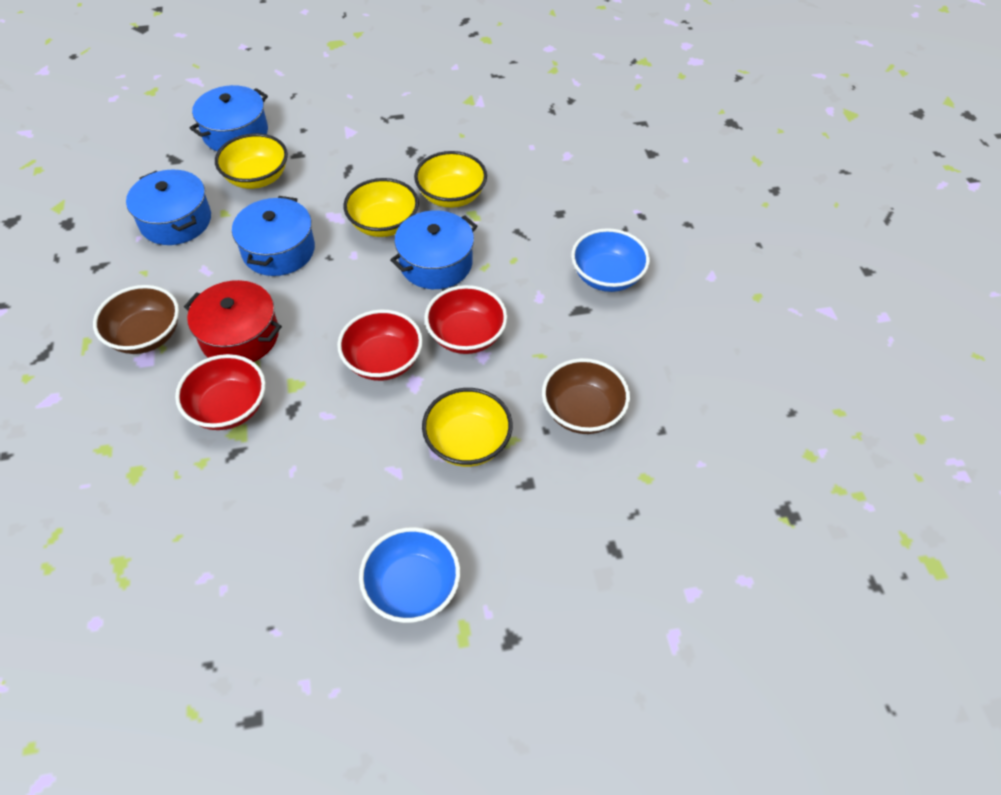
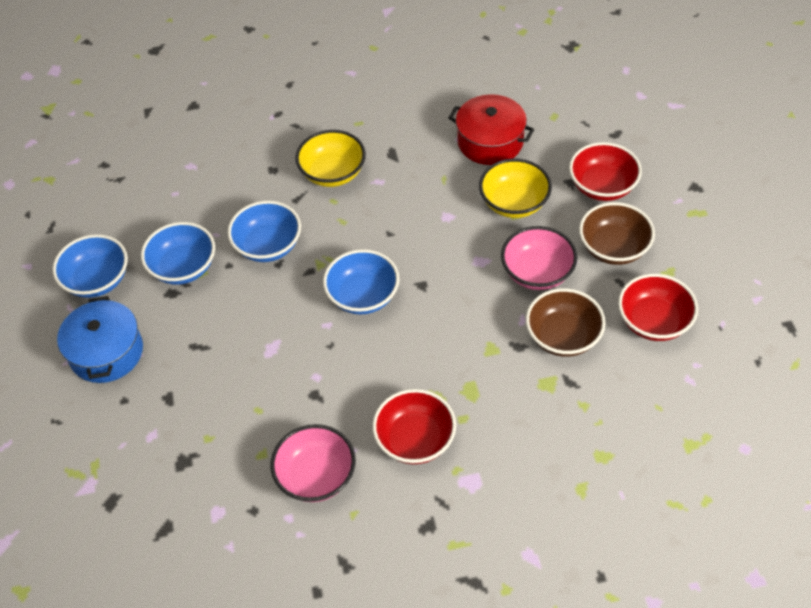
blue bowl: 2 -> 4
blue pot: 4 -> 1
pink bowl: 0 -> 2
yellow bowl: 4 -> 2

